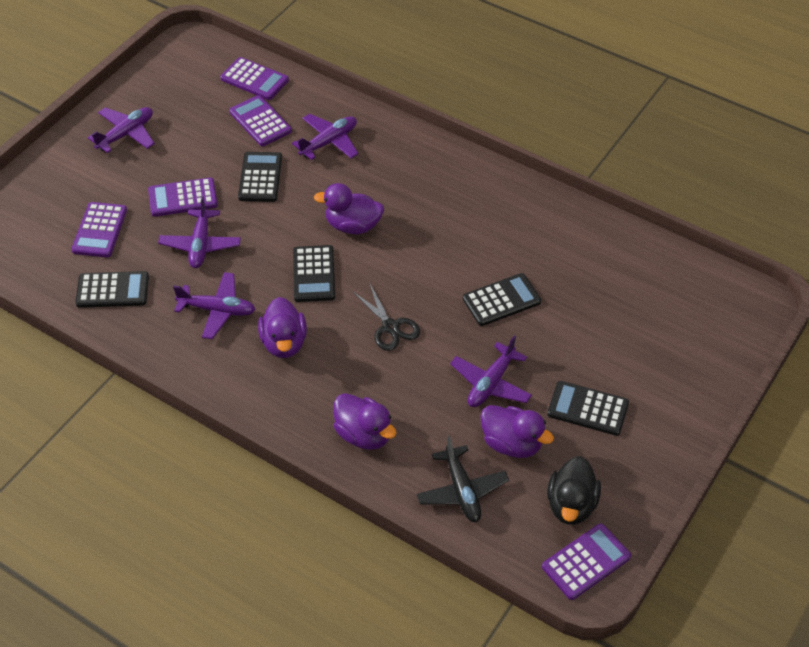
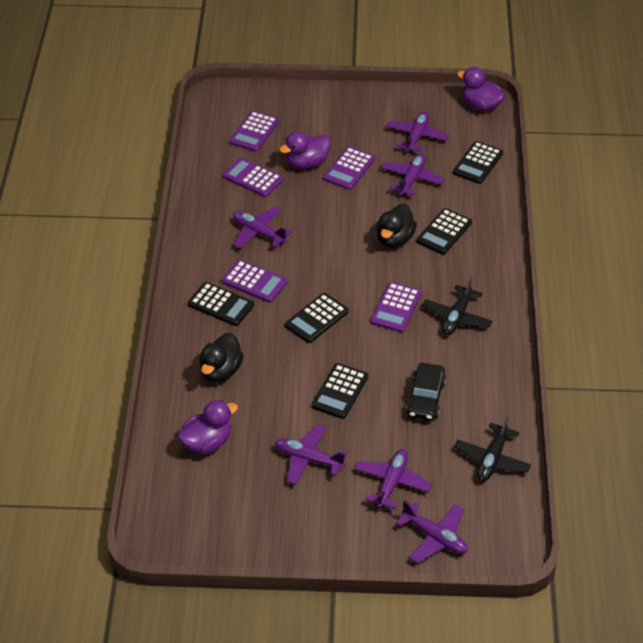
black car: 0 -> 1
black duck: 1 -> 2
black plane: 1 -> 2
black scissors: 1 -> 0
purple duck: 4 -> 3
purple plane: 5 -> 6

